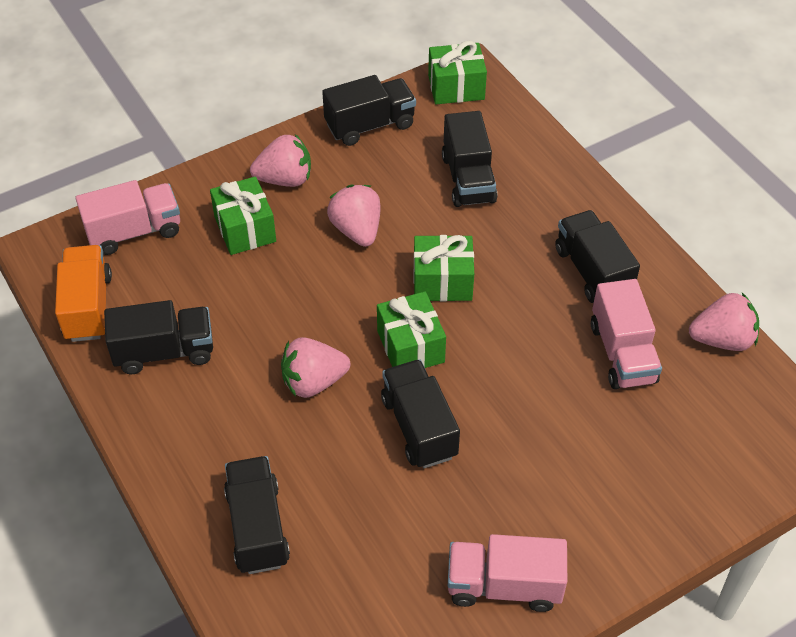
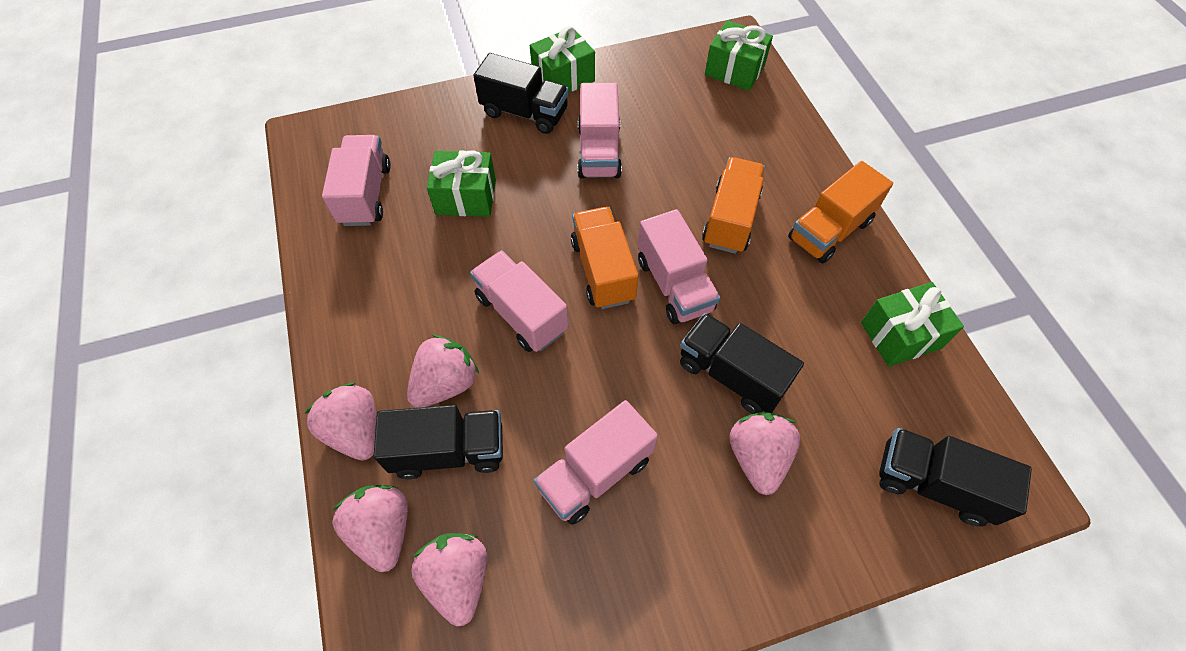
black truck: 6 -> 4
orange truck: 1 -> 3
pink strawberry: 4 -> 5
pink truck: 3 -> 5

